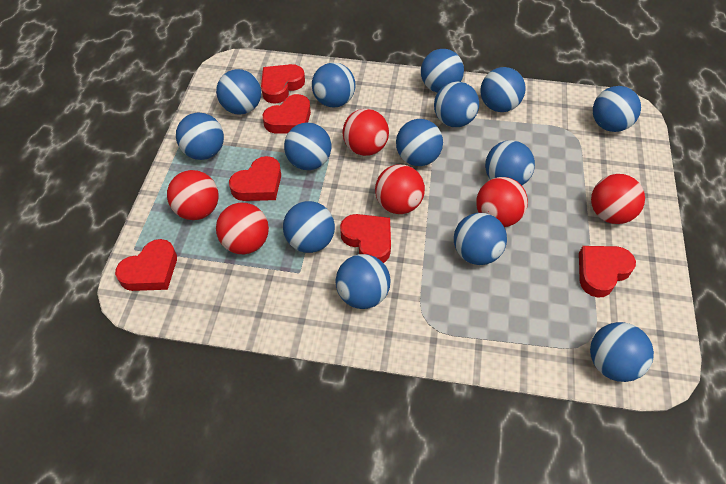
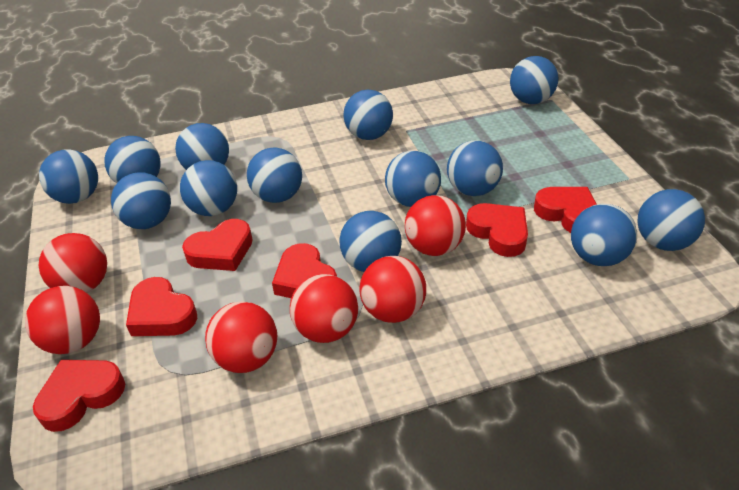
blue ball: 14 -> 13

